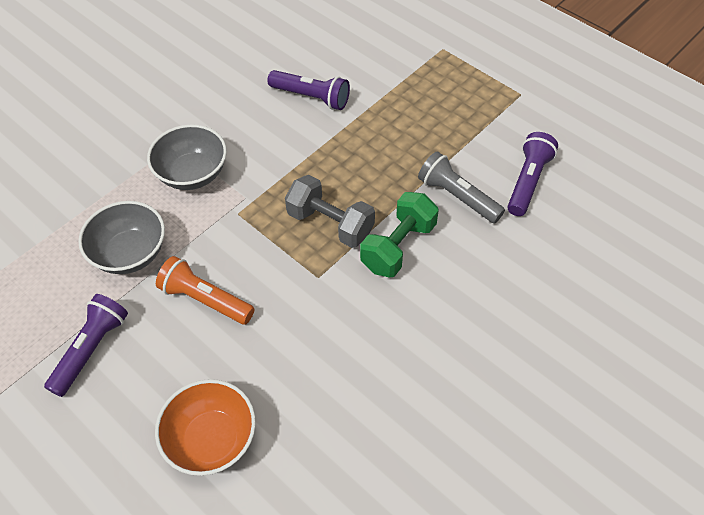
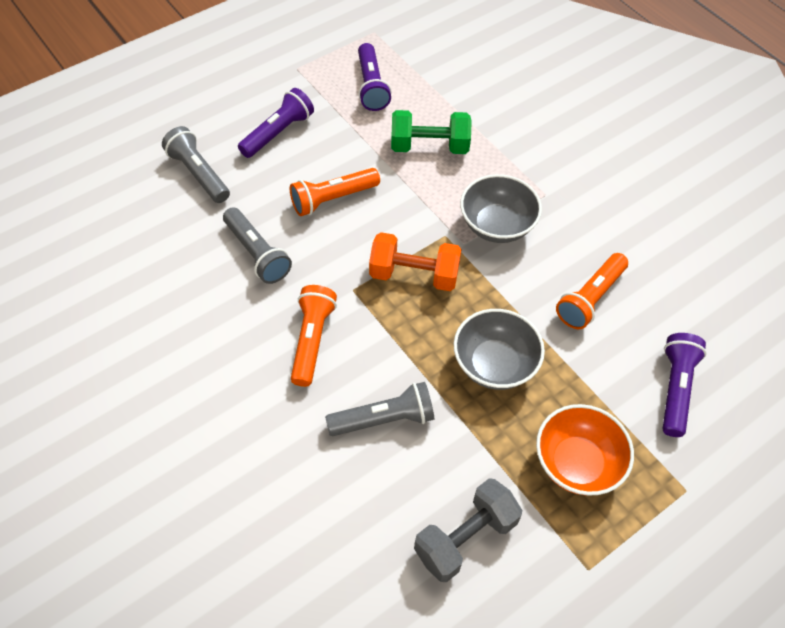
grey flashlight: 1 -> 3
orange dumbbell: 0 -> 1
orange flashlight: 1 -> 3

